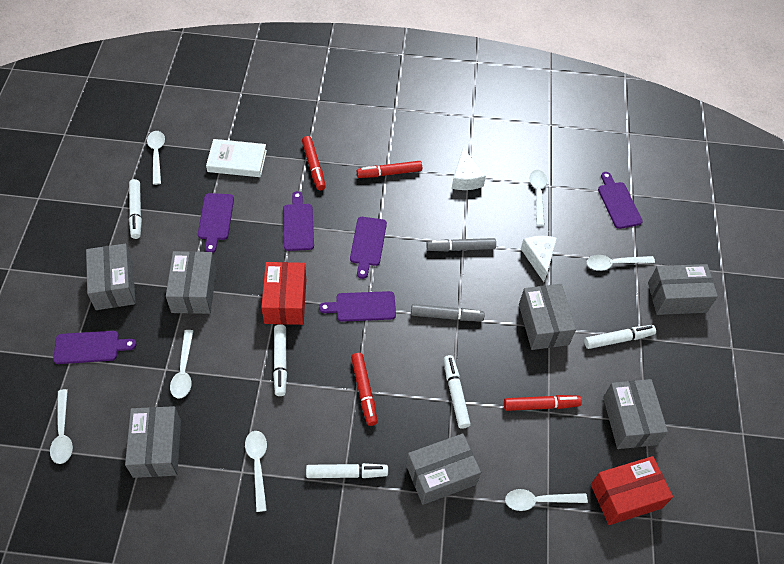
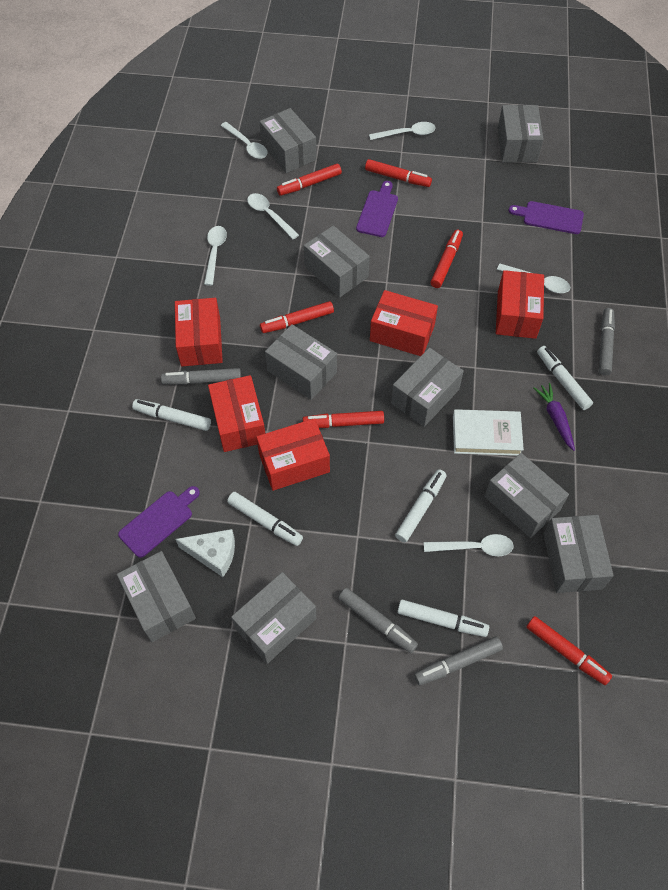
grey box: 7 -> 9
grey marker: 2 -> 4
purple carrot: 0 -> 1
purple cutting board: 6 -> 3
red box: 2 -> 5
red marker: 4 -> 6
white cheese: 2 -> 1
white spoon: 7 -> 6

